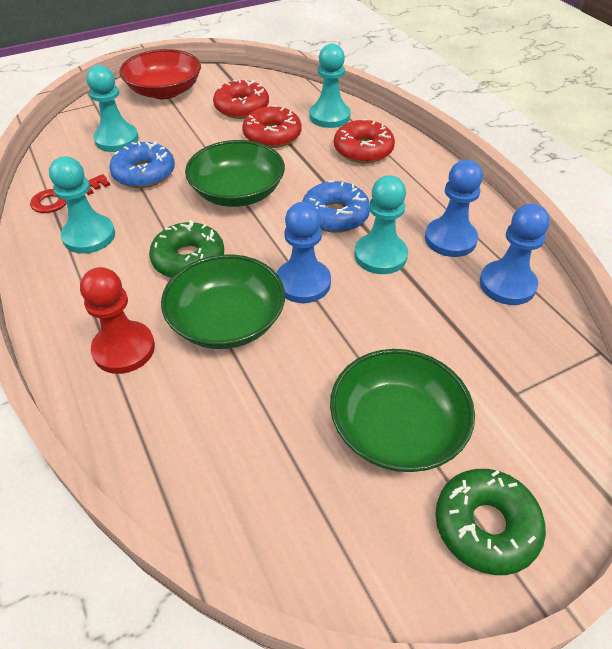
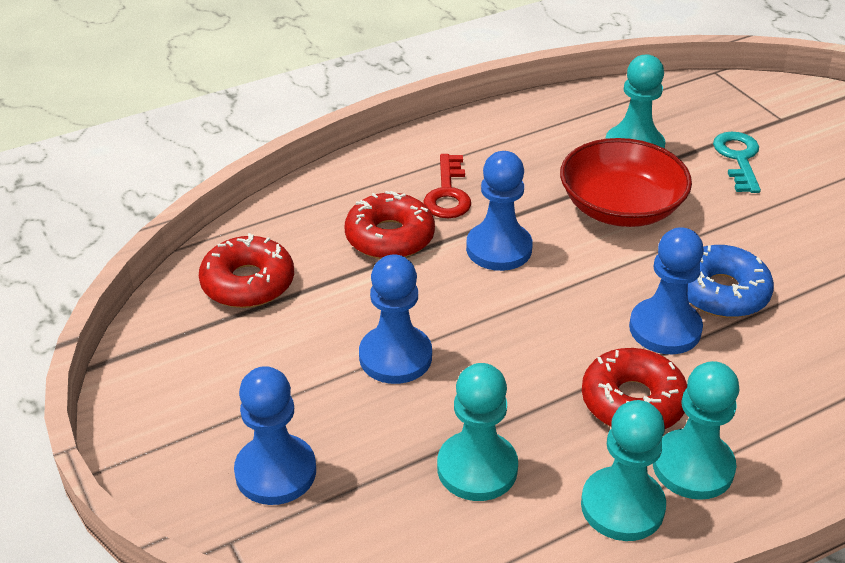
blue donut: 2 -> 1
blue pawn: 3 -> 4
green bowl: 3 -> 0
green donut: 2 -> 0
red pawn: 1 -> 0
turquoise key: 0 -> 1

